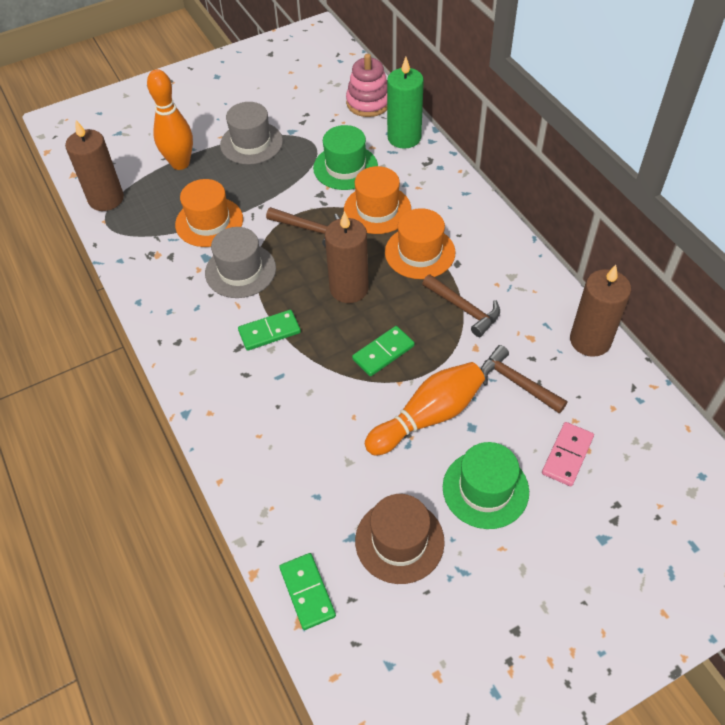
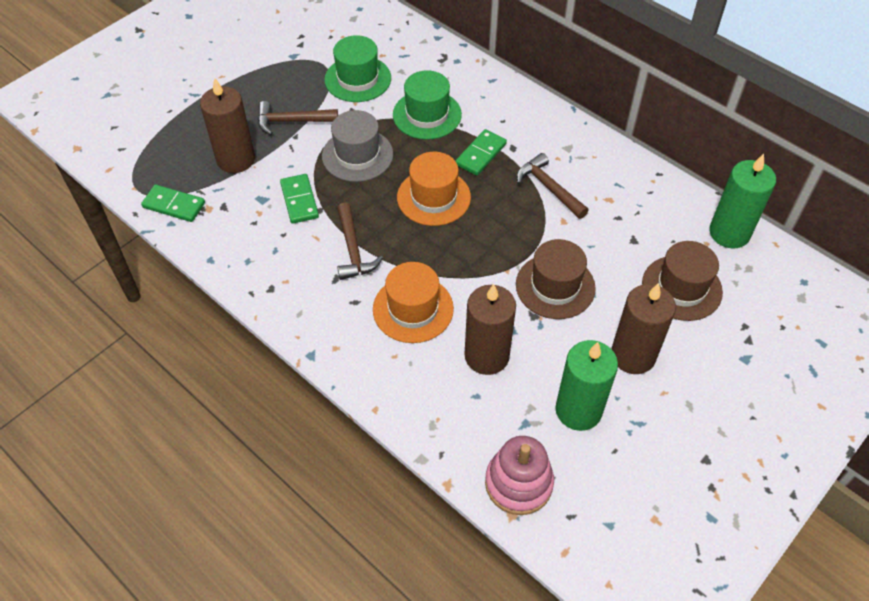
brown hat: 1 -> 2
green candle: 1 -> 2
grey hat: 2 -> 1
orange bowling pin: 2 -> 0
orange hat: 3 -> 2
pink domino: 1 -> 0

